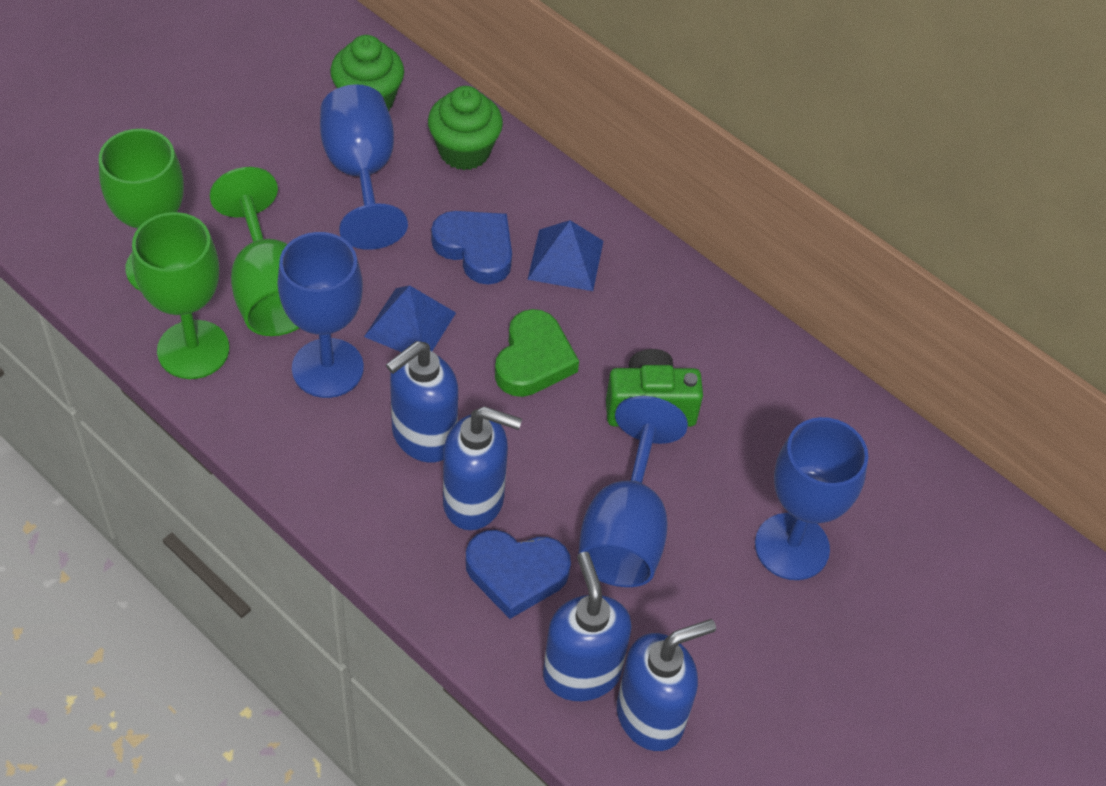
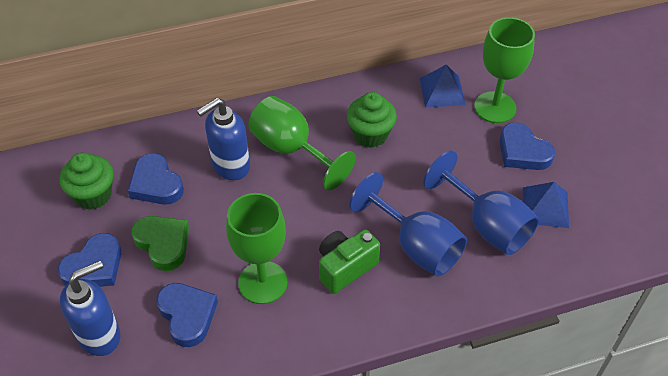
blue goblet: 4 -> 2
blue heart: 2 -> 4
blue soap dispenser: 4 -> 2

